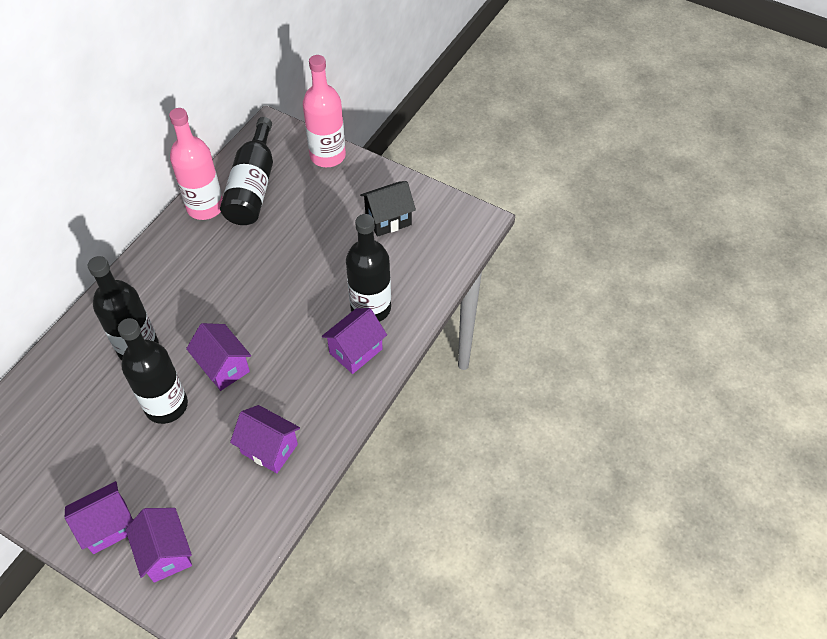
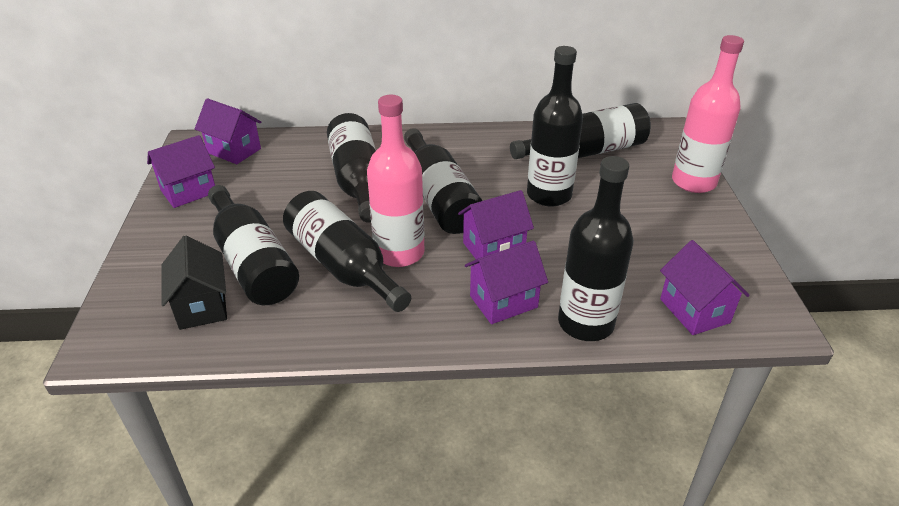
black bottle: 4 -> 7

